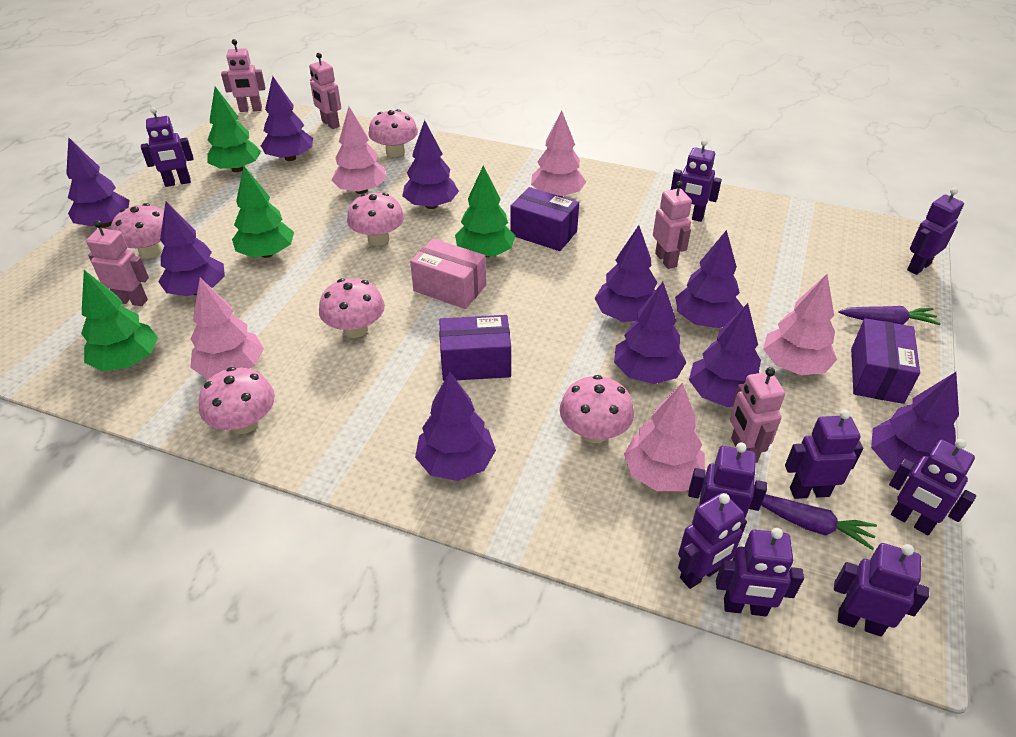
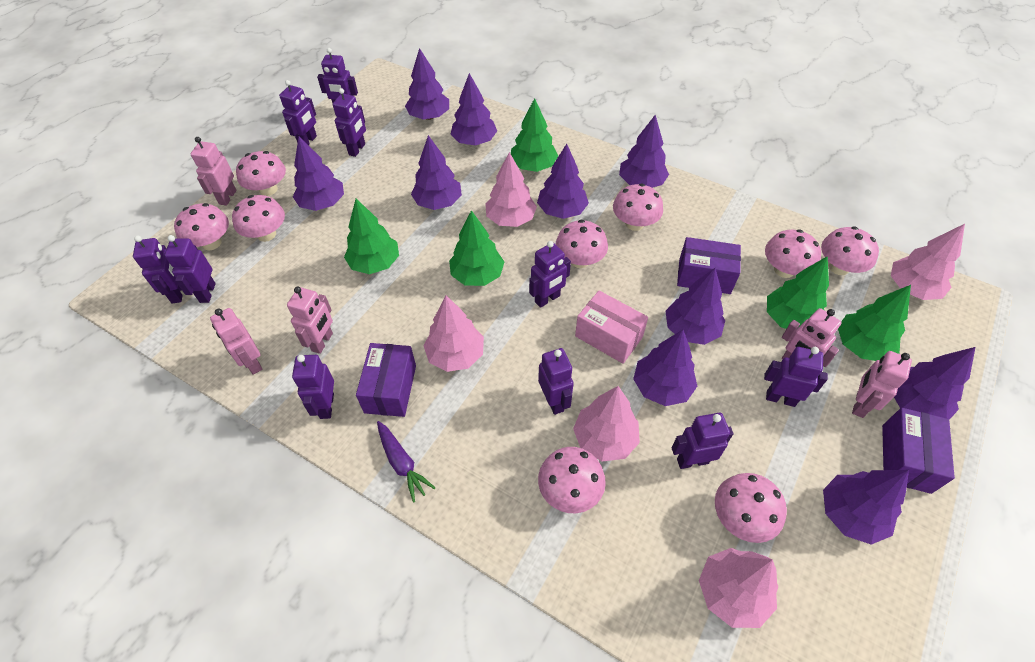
green tree: 4 -> 5
pink mushroom: 6 -> 9
purple carrot: 2 -> 1
purple robot: 9 -> 10

